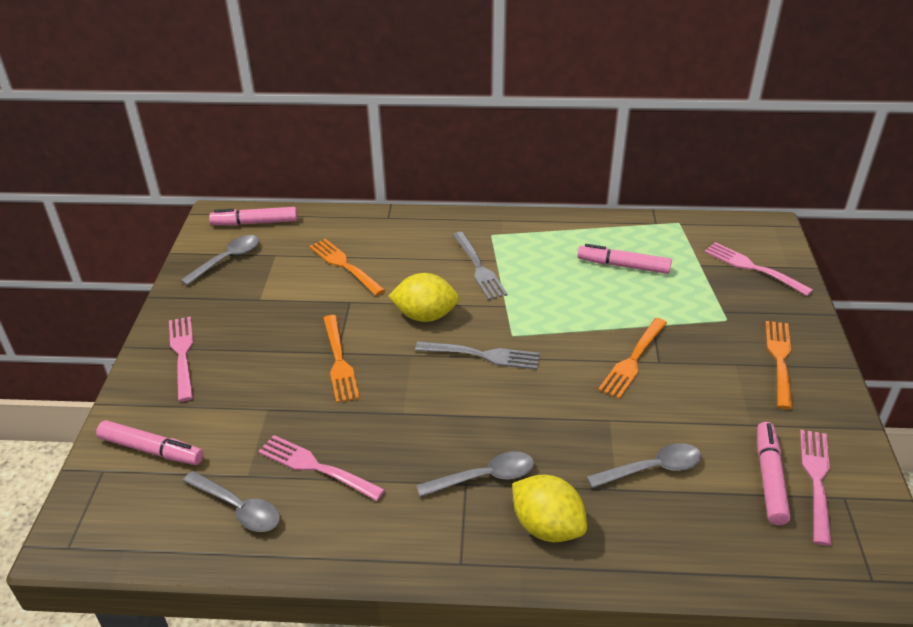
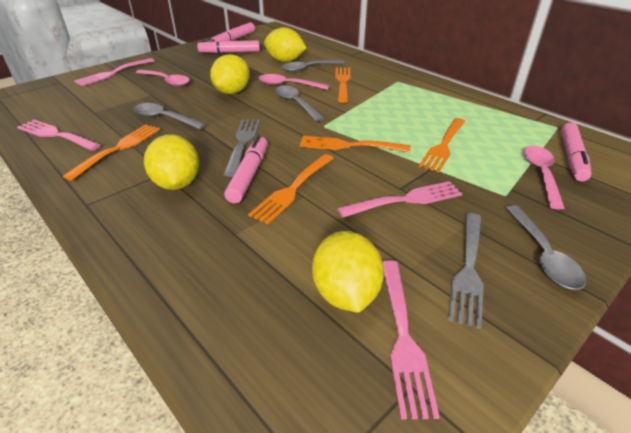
orange fork: 4 -> 5
pink spoon: 0 -> 3
yellow lemon: 2 -> 4

